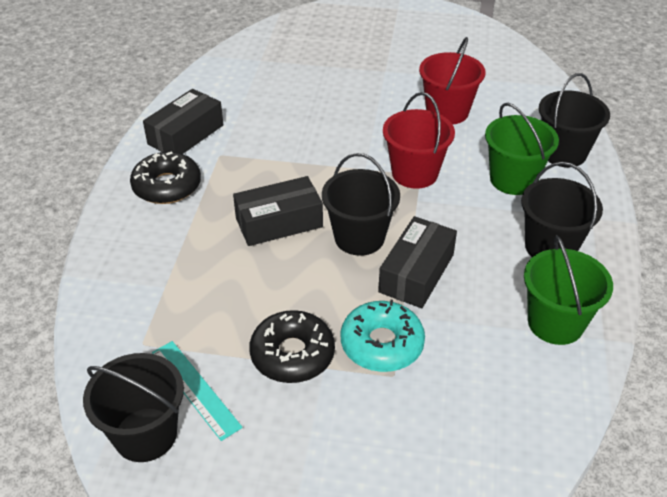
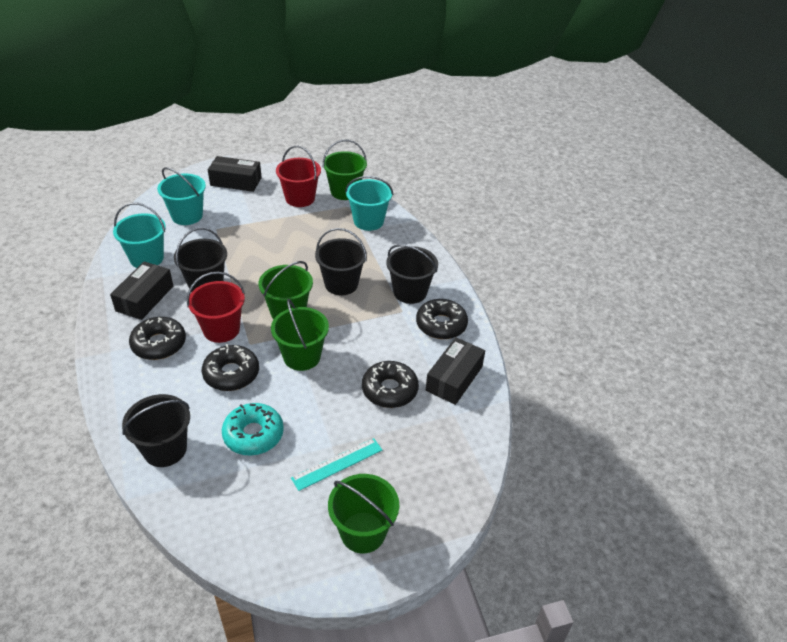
black donut: 2 -> 4
green bucket: 2 -> 4
turquoise bucket: 0 -> 3

